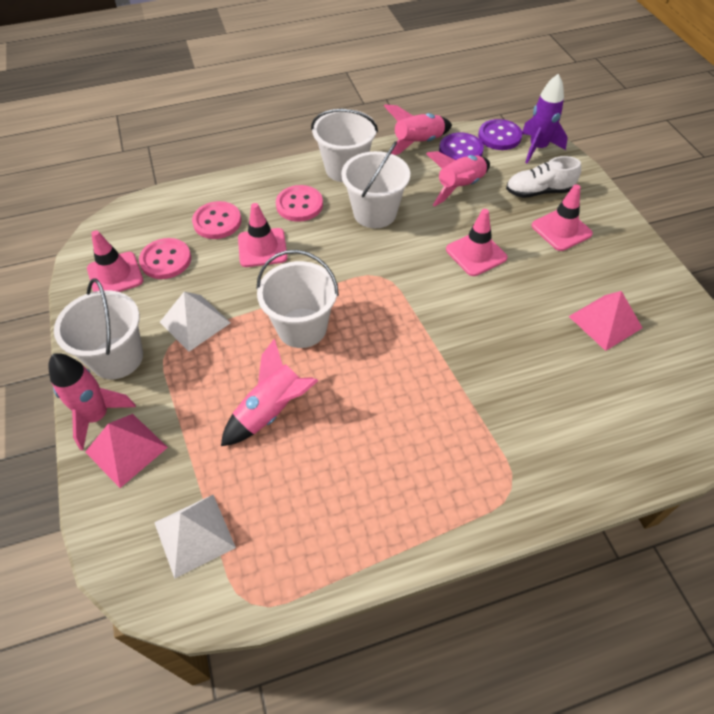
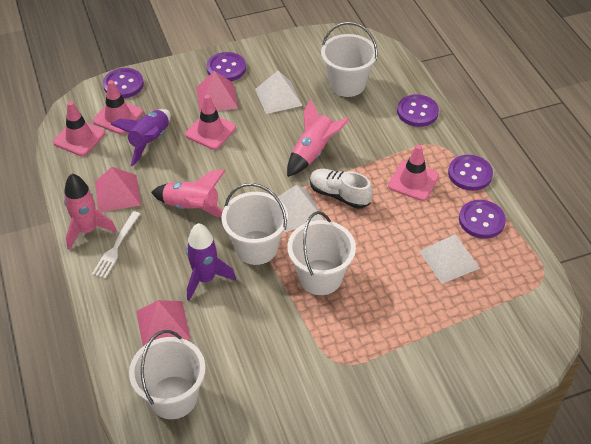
pink button: 3 -> 0
pink pyramid: 2 -> 3
pink rocket: 4 -> 3
purple button: 2 -> 5
purple rocket: 1 -> 2
white fork: 0 -> 1
white pyramid: 2 -> 3

